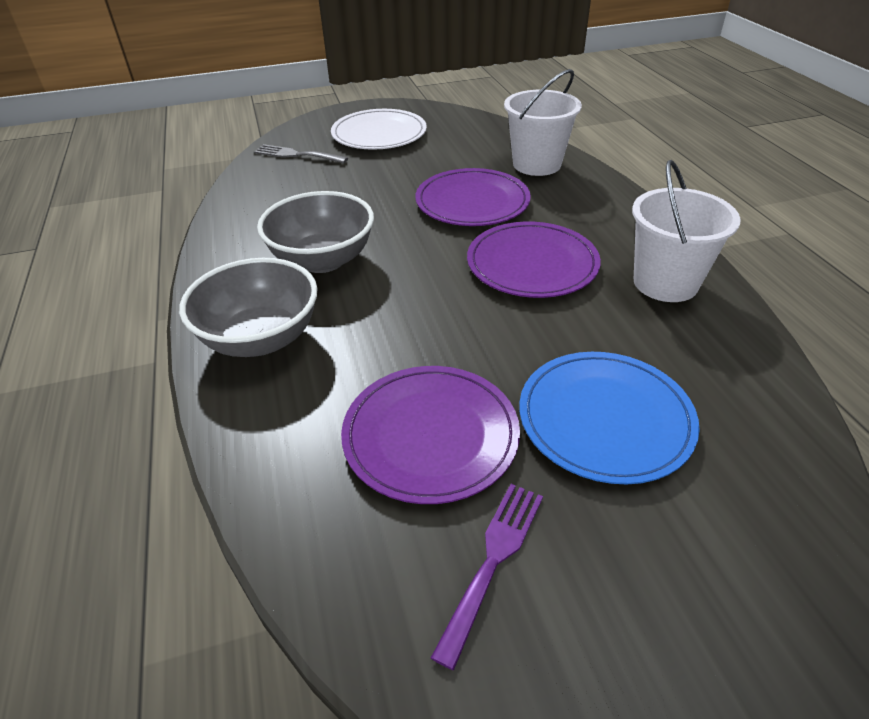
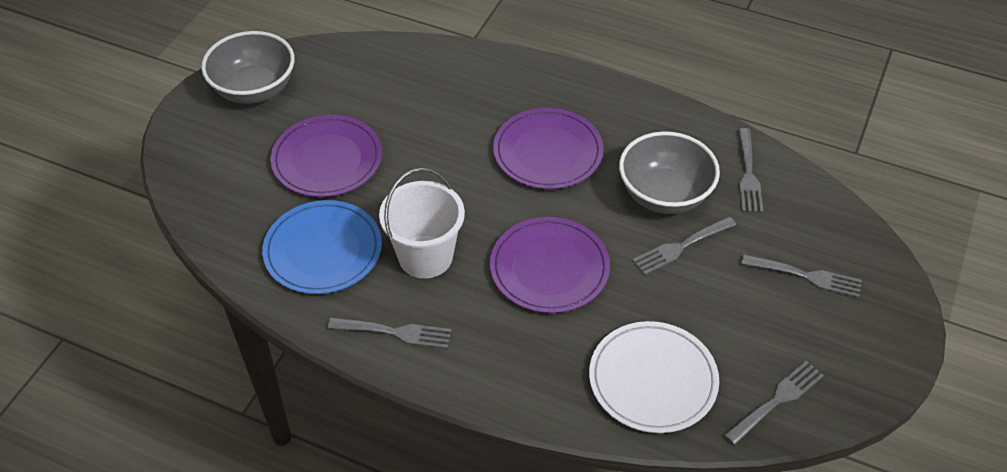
grey fork: 1 -> 5
purple fork: 1 -> 0
white bucket: 2 -> 1

